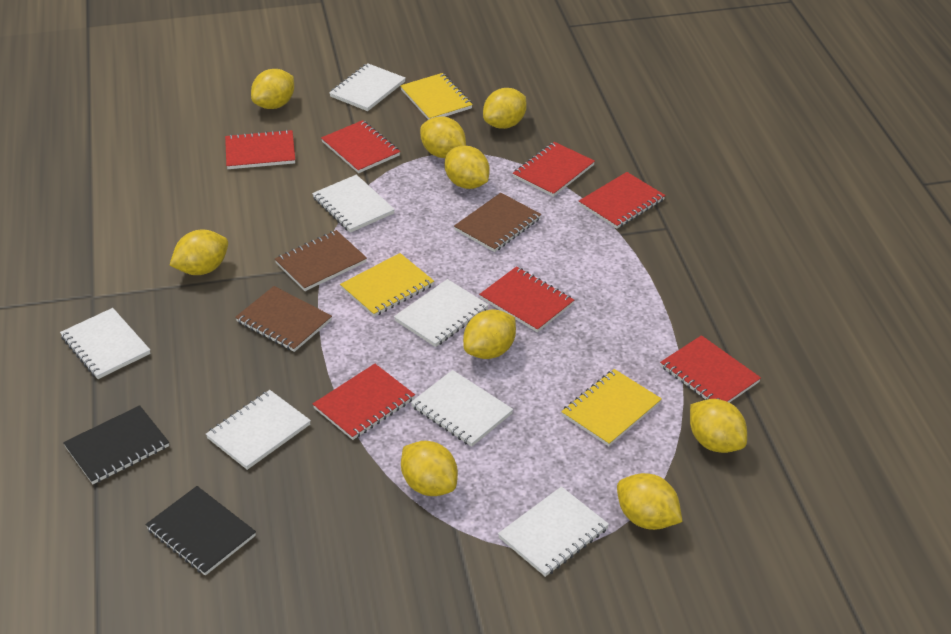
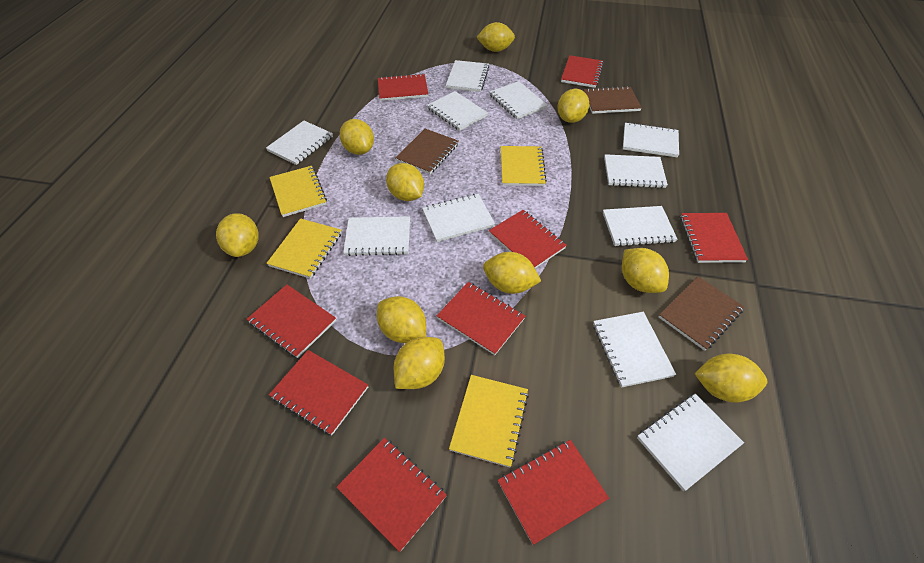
black notebook: 2 -> 0
red notebook: 7 -> 9
white notebook: 7 -> 11
yellow lemon: 9 -> 10
yellow notebook: 3 -> 4

